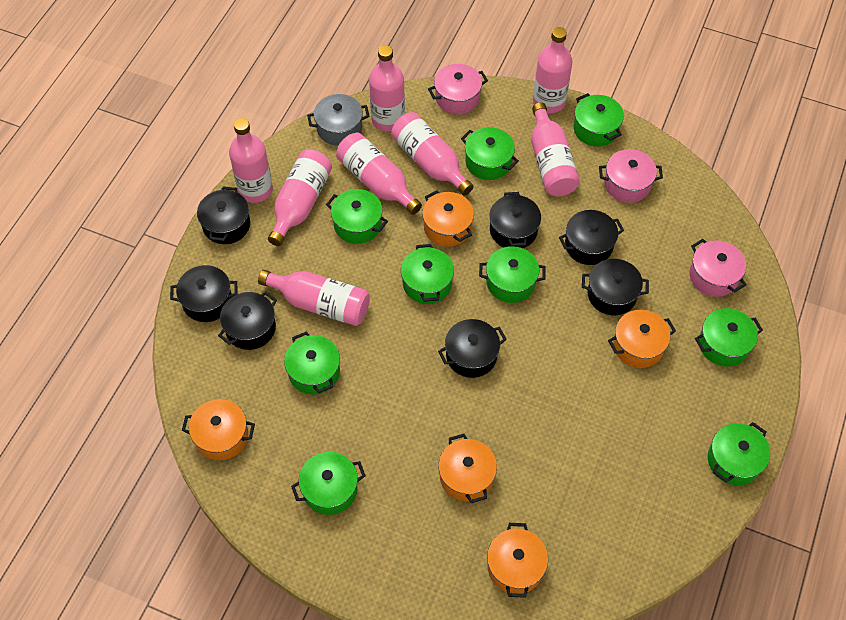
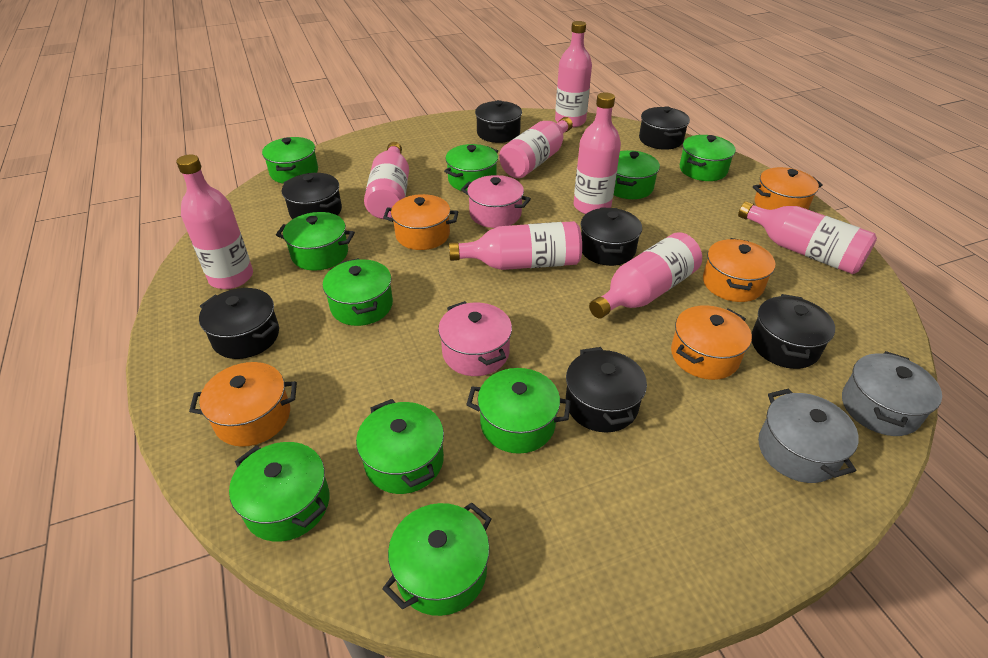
green pot: 9 -> 10
grey pot: 1 -> 2
pink pot: 3 -> 2

